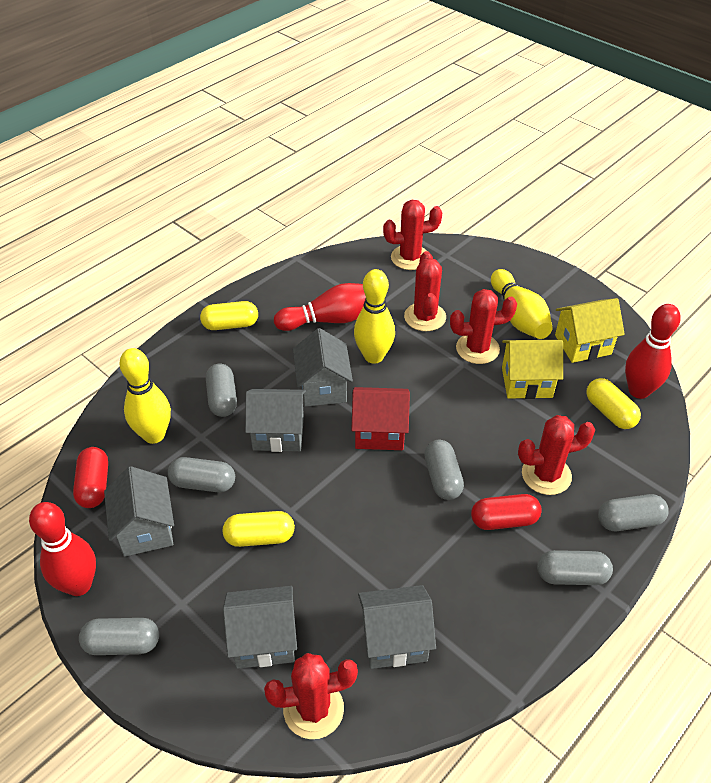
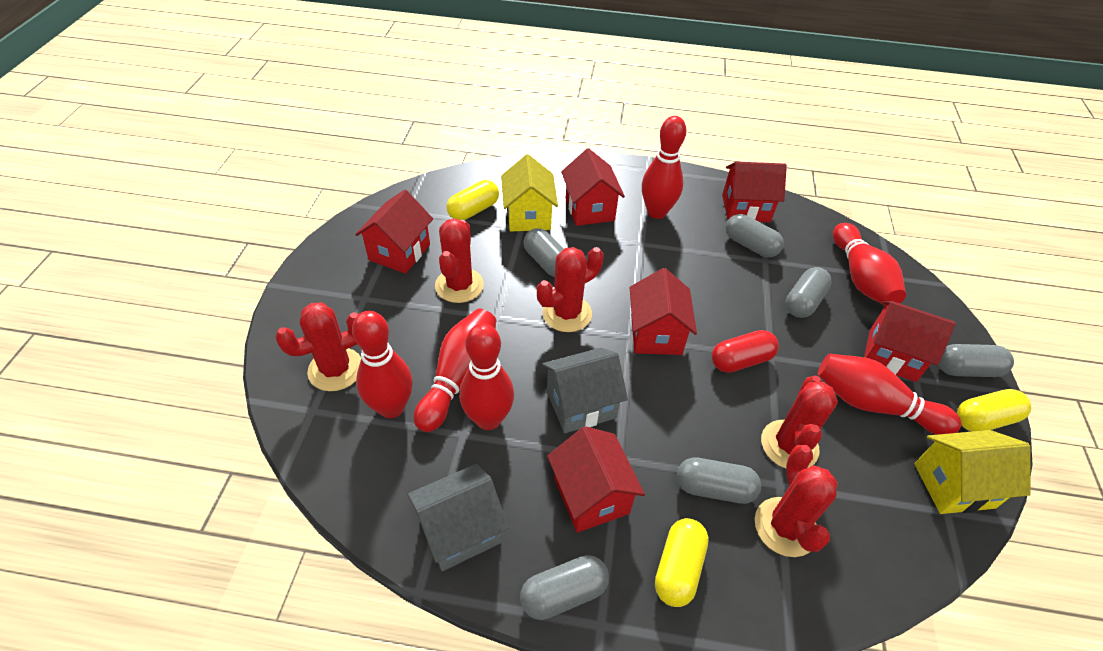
grey house: 5 -> 2
red bowling pin: 3 -> 6
red capsule: 2 -> 1
red house: 1 -> 6
yellow bowling pin: 3 -> 0

